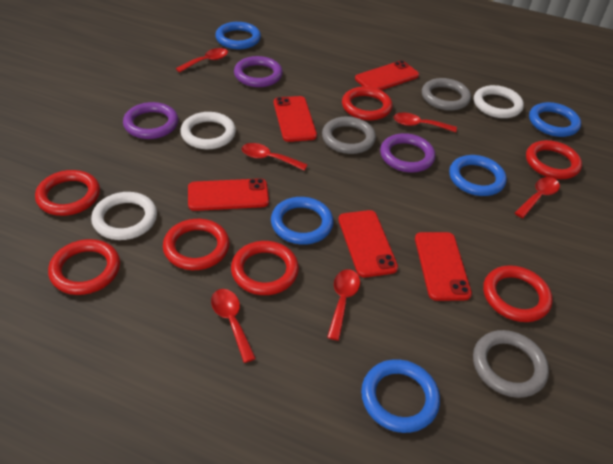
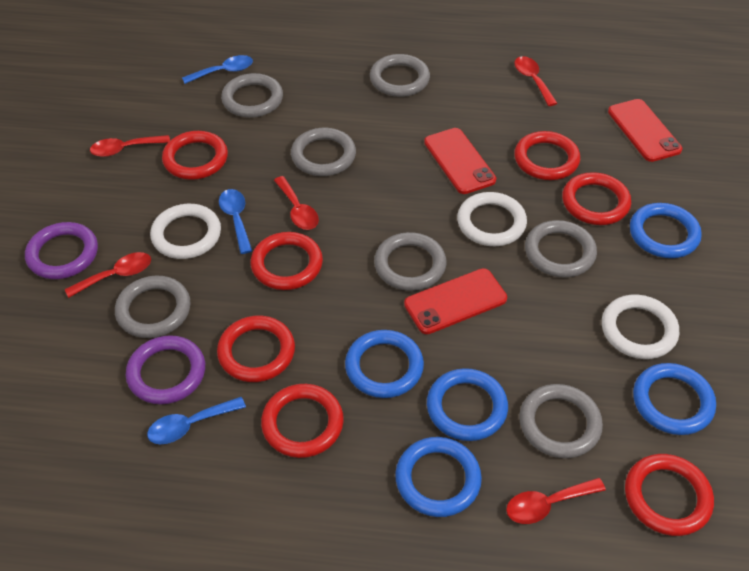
blue spoon: 0 -> 3
grey ring: 3 -> 7
purple ring: 3 -> 2
red phone: 5 -> 3
red spoon: 6 -> 5

